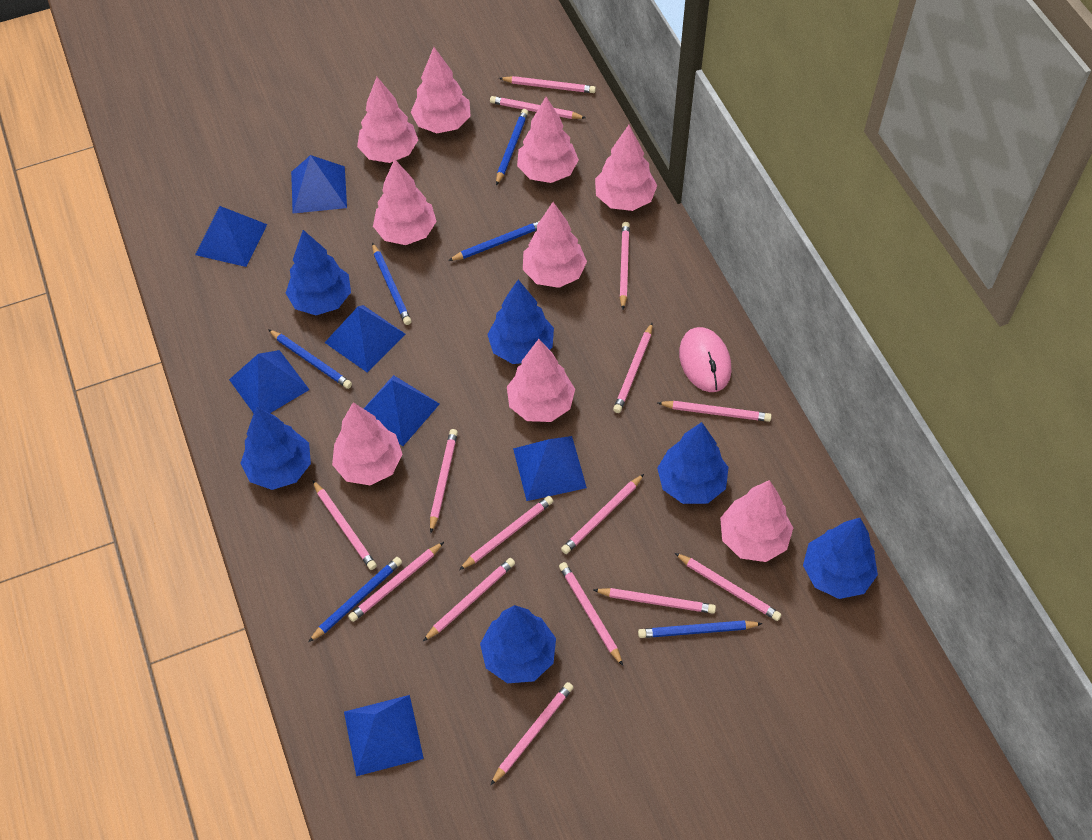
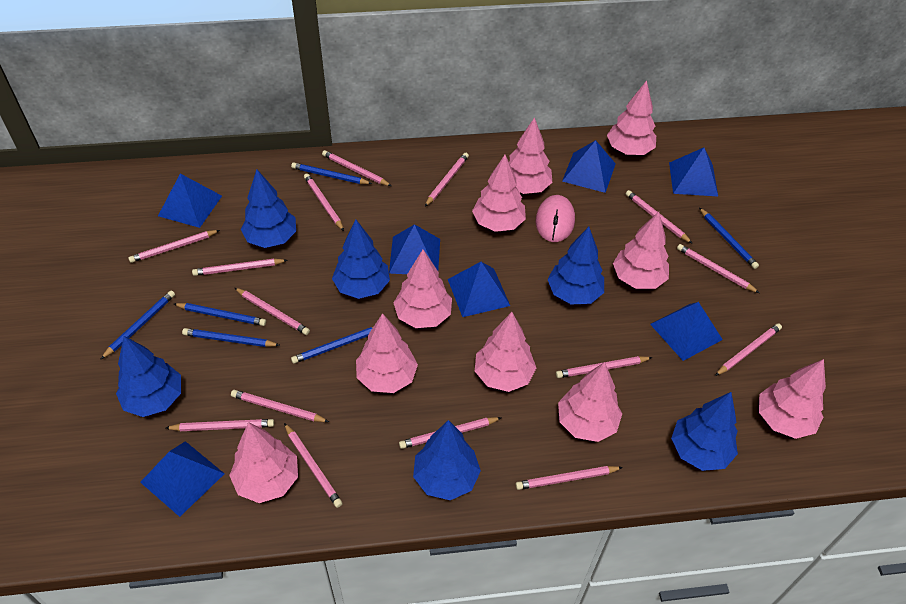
pink tree: 9 -> 10

